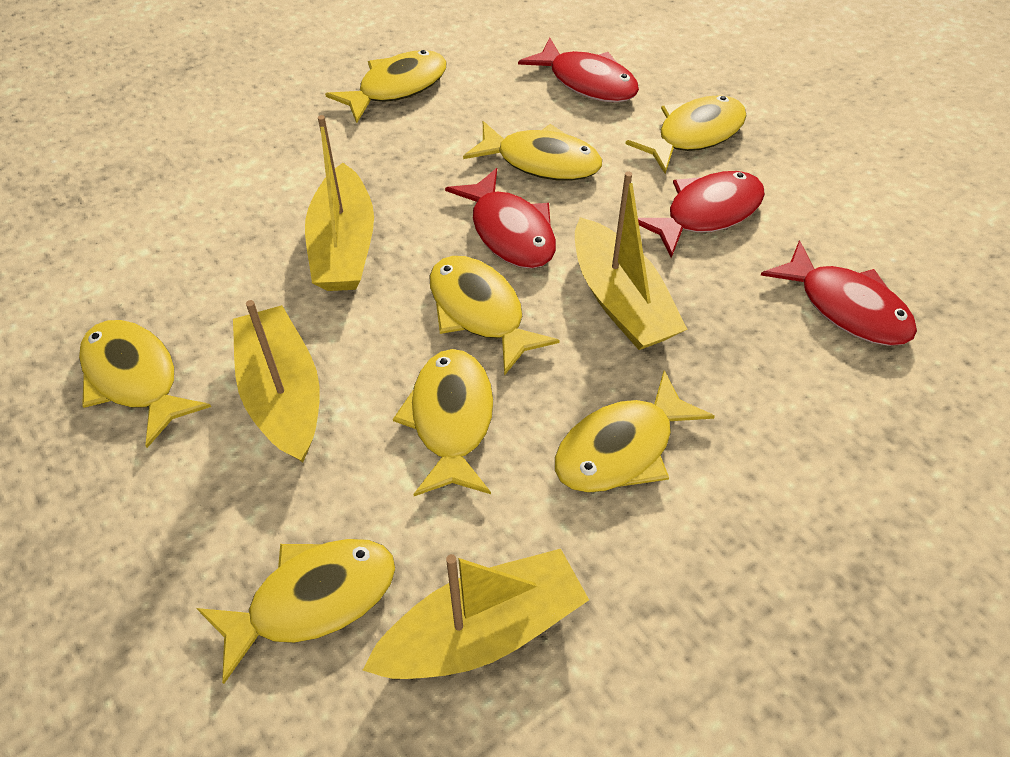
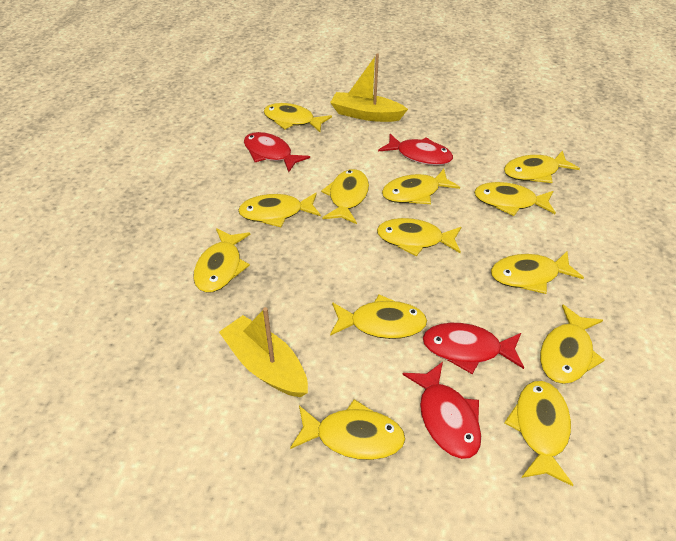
yellow boat: 4 -> 2
yellow fish: 8 -> 13

